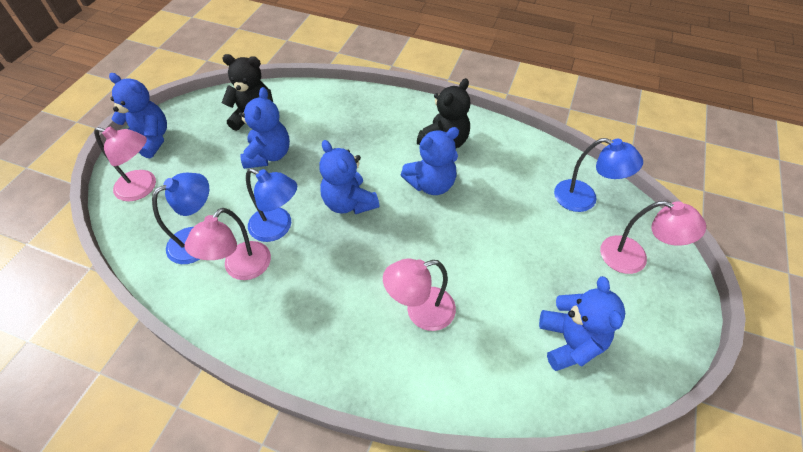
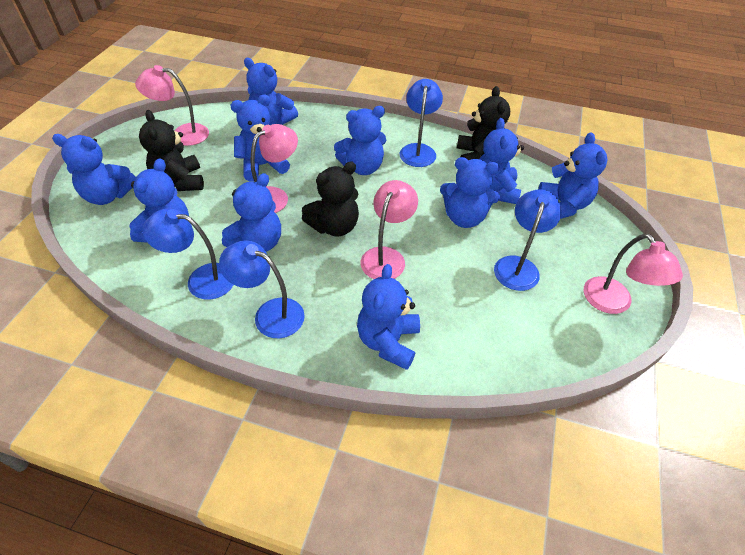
black teddy bear: 2 -> 3
blue lamp: 3 -> 4
blue teddy bear: 5 -> 10

